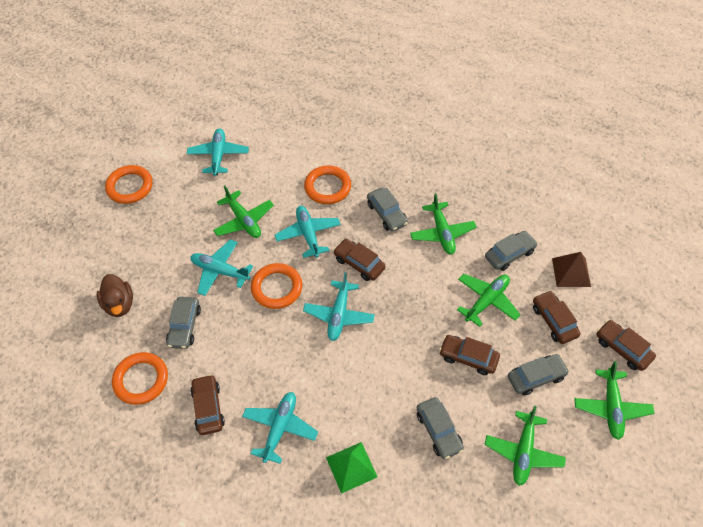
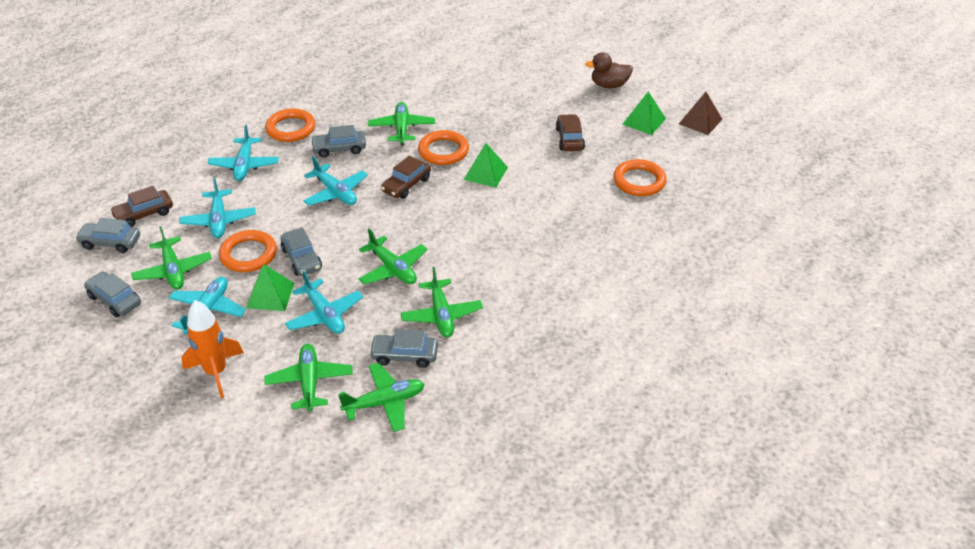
brown car: 5 -> 3
green plane: 5 -> 6
green pyramid: 1 -> 3
orange rocket: 0 -> 1

